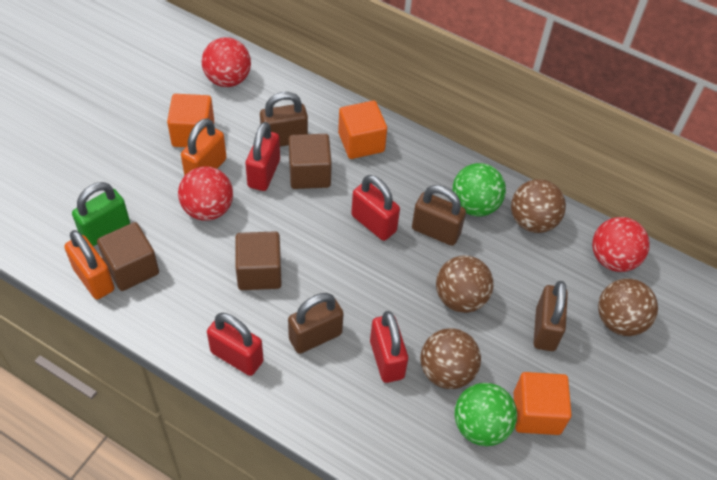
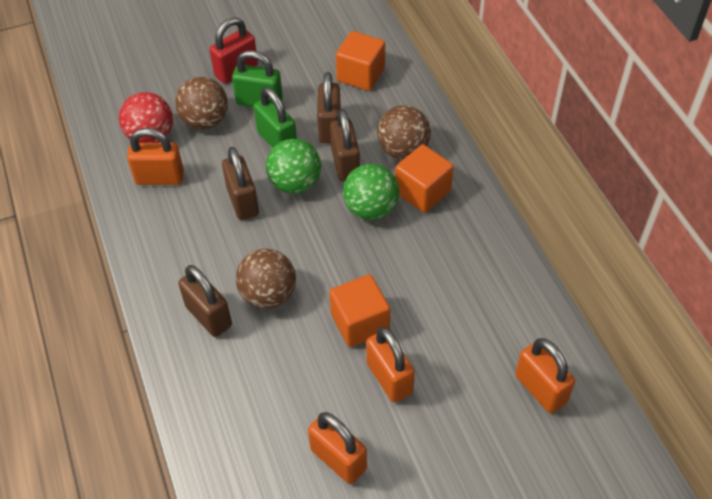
brown ball: 4 -> 3
brown cube: 3 -> 0
green padlock: 1 -> 2
orange padlock: 2 -> 4
red ball: 3 -> 1
red padlock: 4 -> 1

